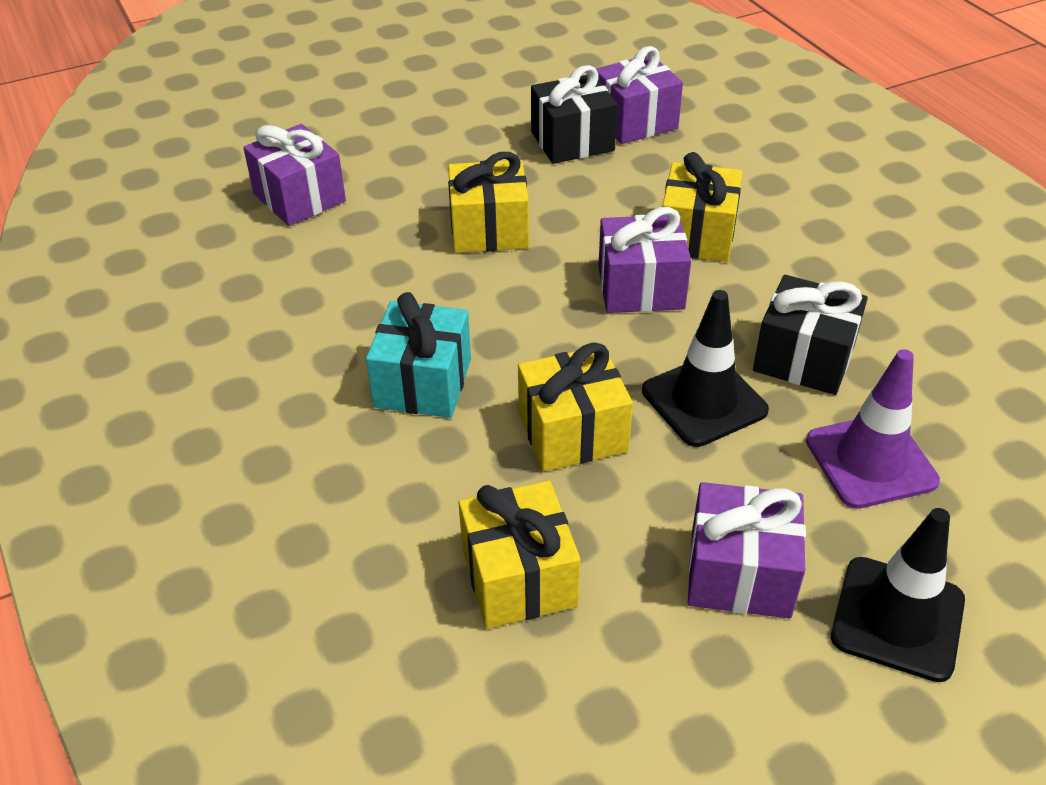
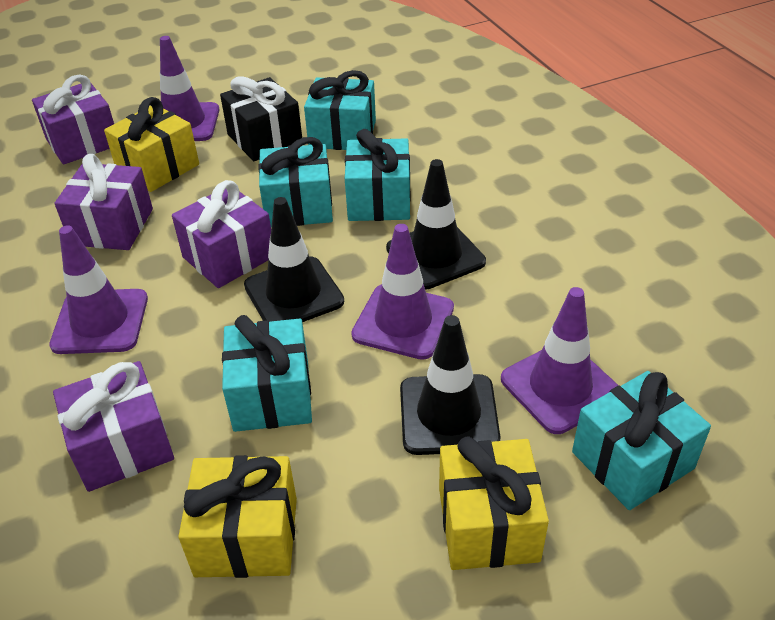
black gift: 2 -> 1
black traffic cone: 2 -> 3
purple traffic cone: 1 -> 4
turquoise gift: 1 -> 5
yellow gift: 4 -> 3

